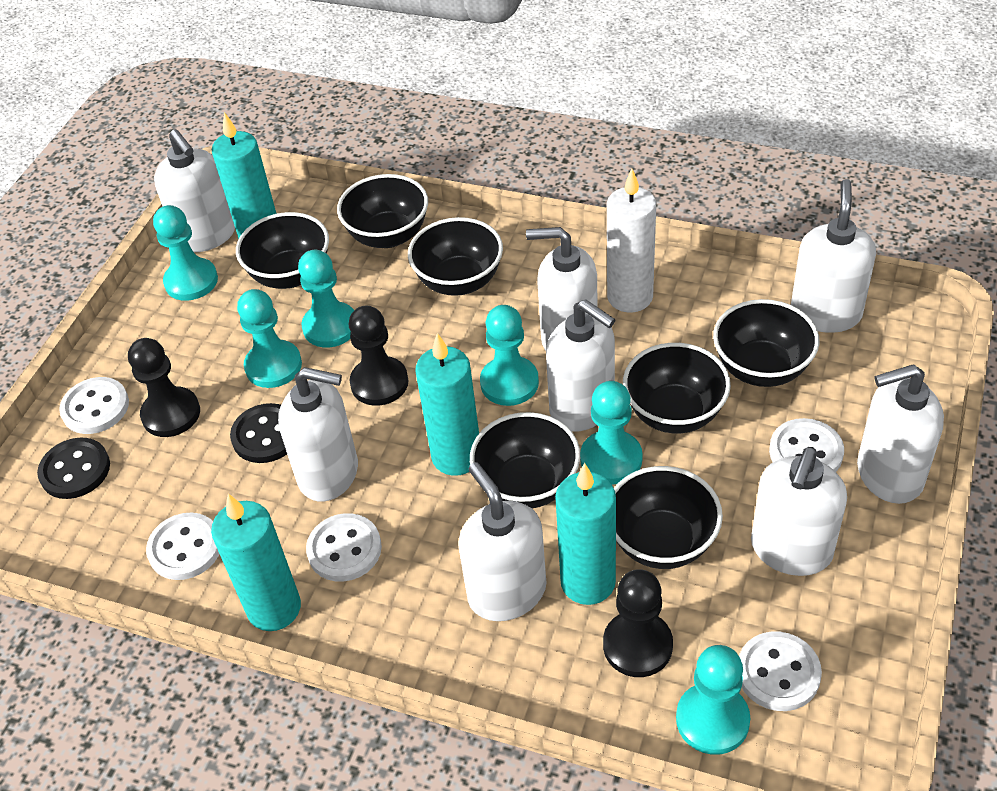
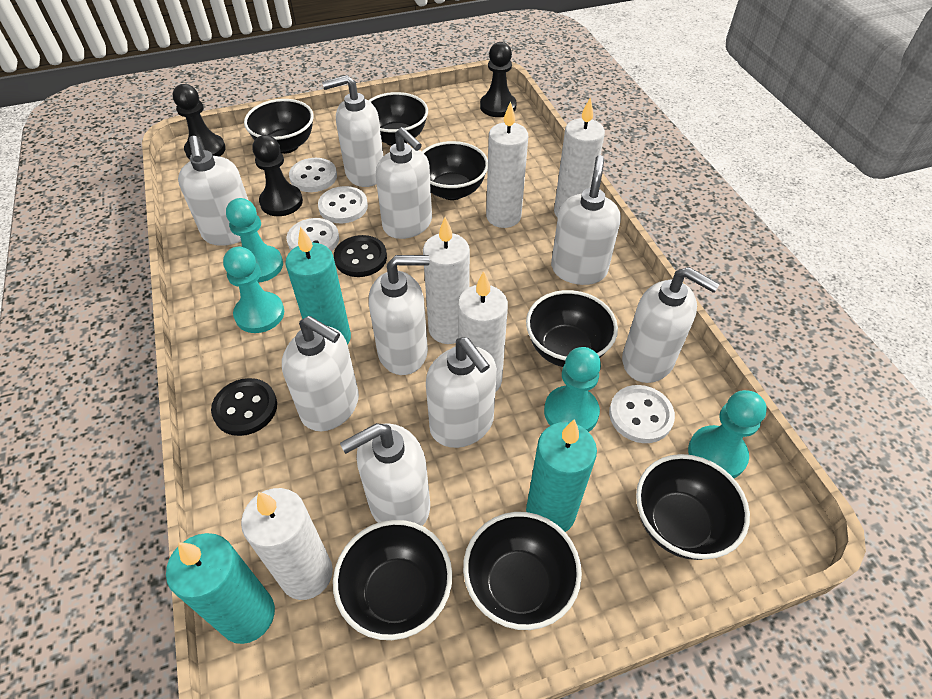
turquoise candle: 4 -> 3
turquoise pawn: 6 -> 4
white button: 5 -> 4
white candle: 1 -> 5
white soap dispenser: 8 -> 9

